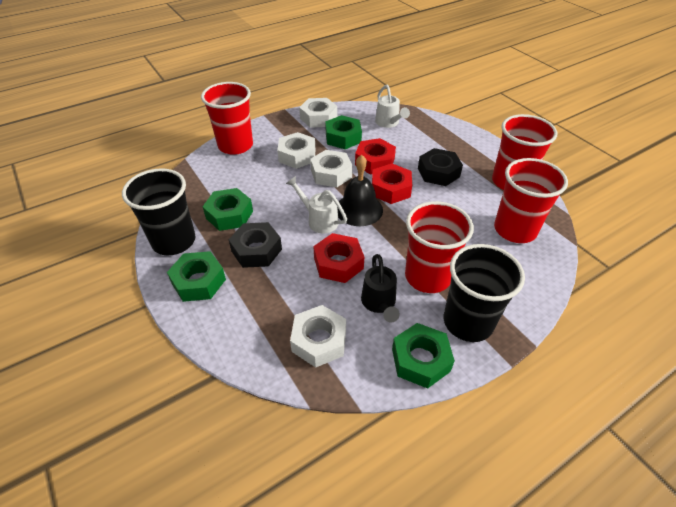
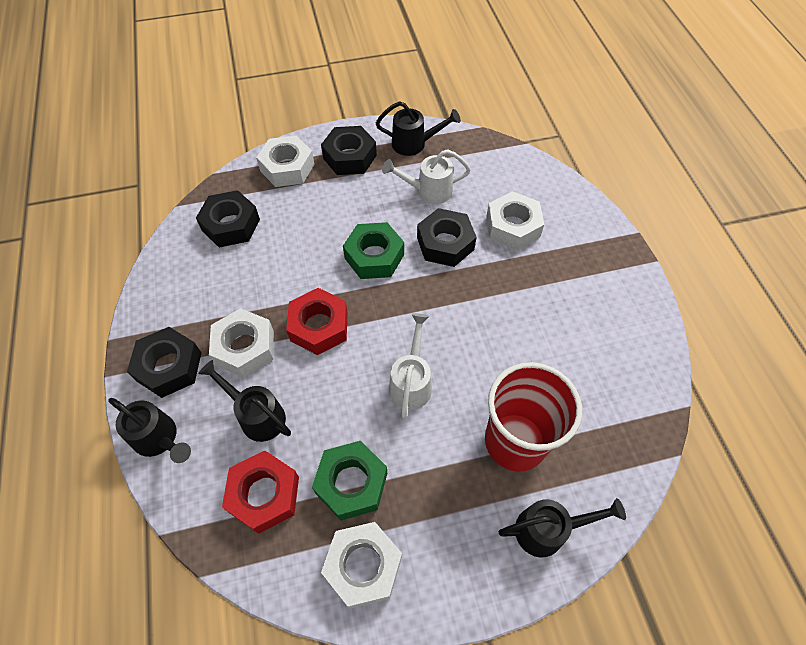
black bell: 1 -> 0
black cup: 2 -> 0
black nut: 2 -> 4
black watering can: 1 -> 4
green nut: 4 -> 2
red cup: 4 -> 1
red nut: 3 -> 2

